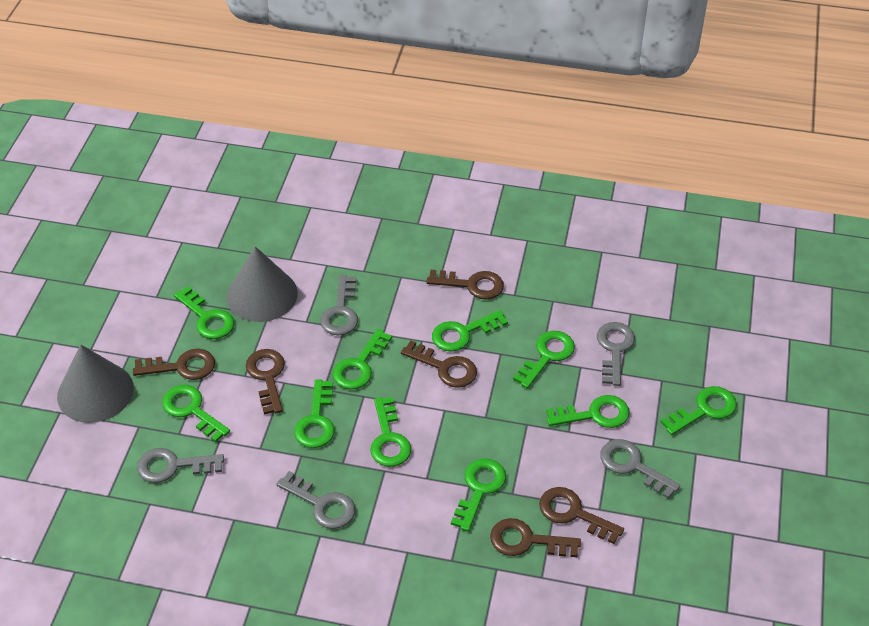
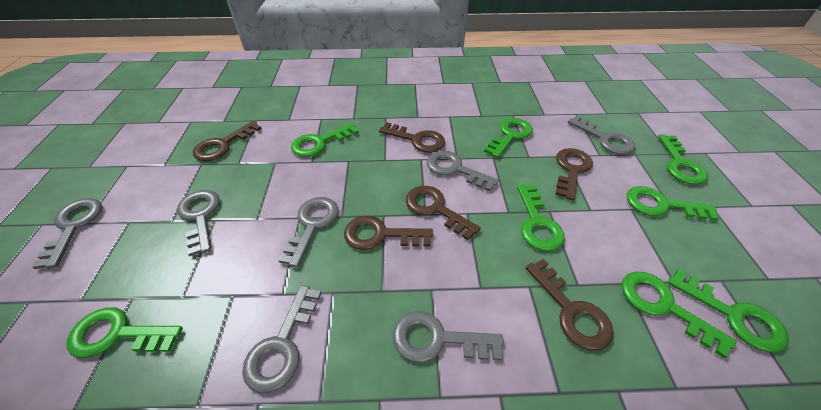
green key: 10 -> 8
grey cone: 2 -> 0
grey key: 5 -> 7

